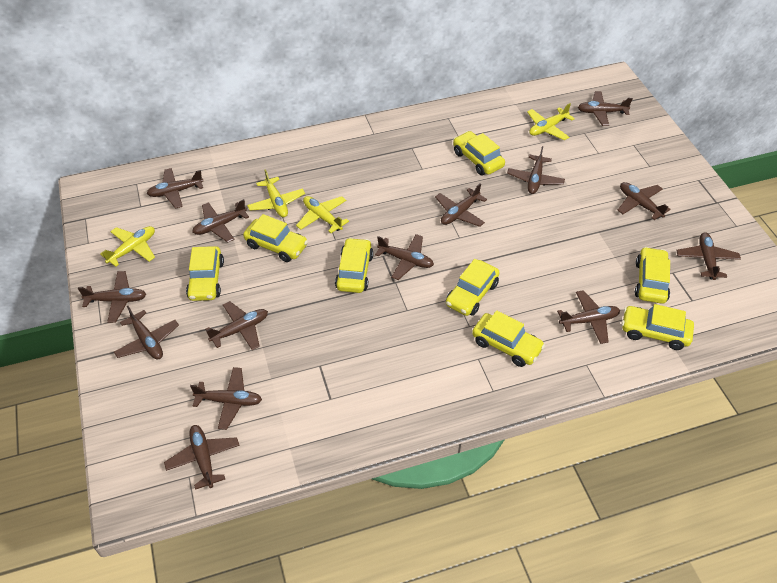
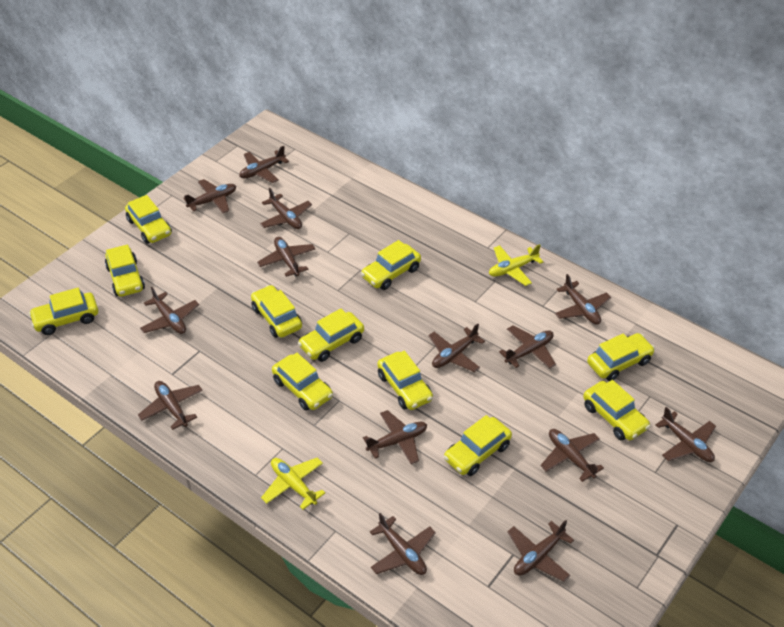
yellow car: 8 -> 11
yellow plane: 4 -> 2

